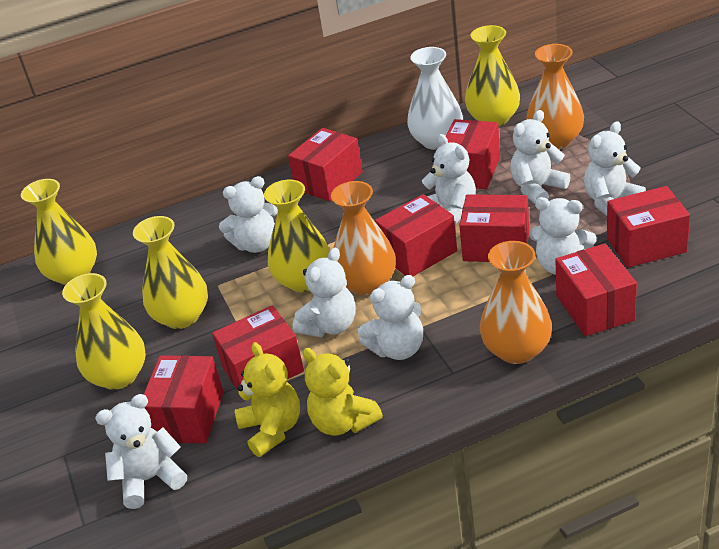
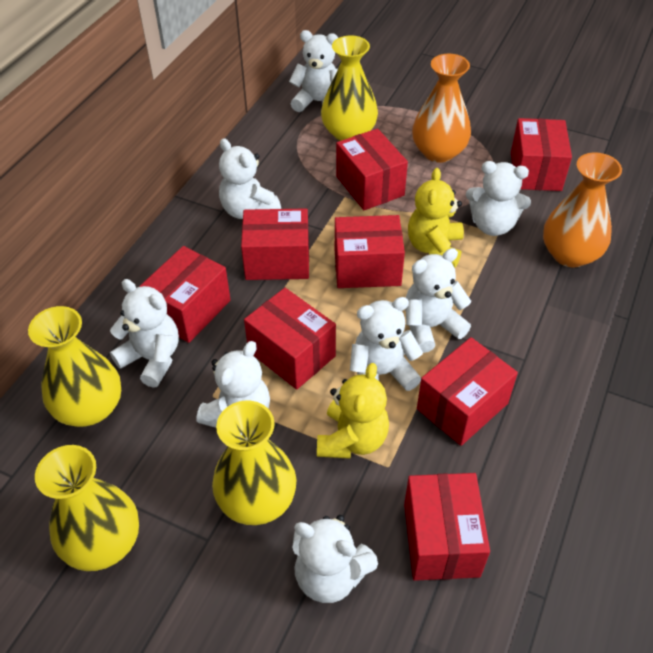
orange vase: 3 -> 2
white vase: 1 -> 0
yellow vase: 5 -> 4

